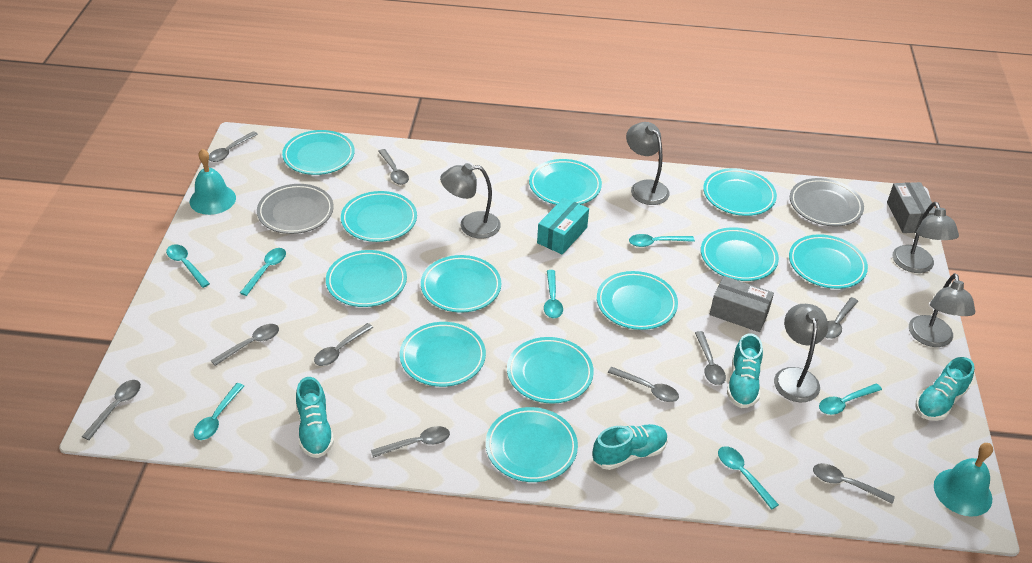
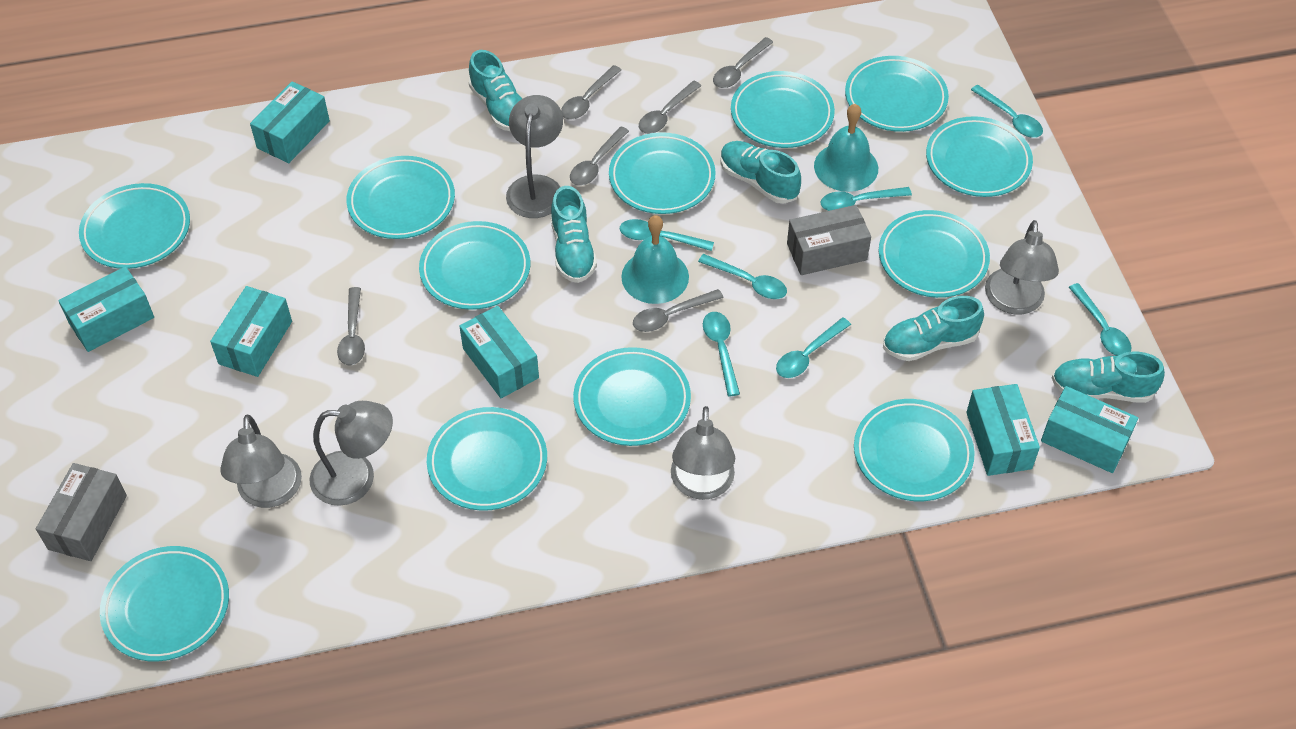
grey plate: 2 -> 0
grey spoon: 10 -> 6
turquoise box: 1 -> 6
turquoise shoe: 4 -> 5

